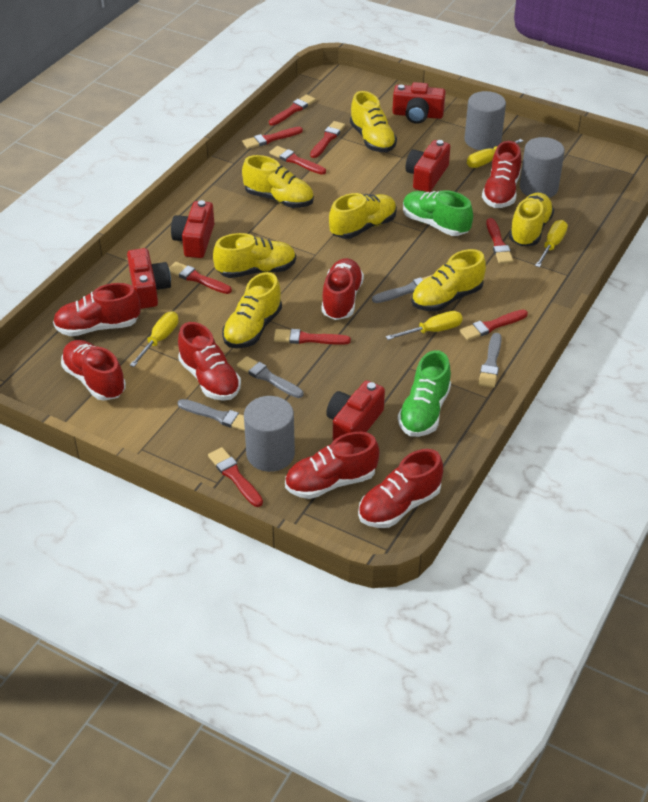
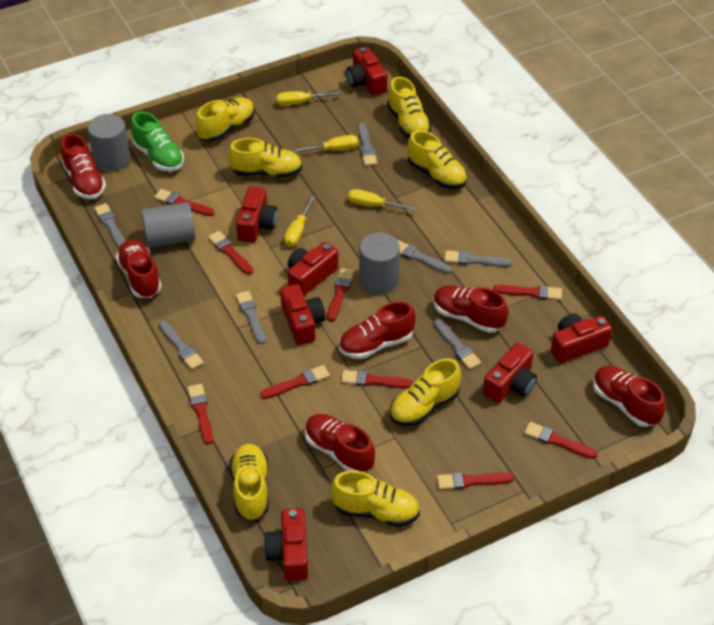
green shoe: 2 -> 1
grey brush: 4 -> 7
red camera: 5 -> 7
red shoe: 7 -> 6

